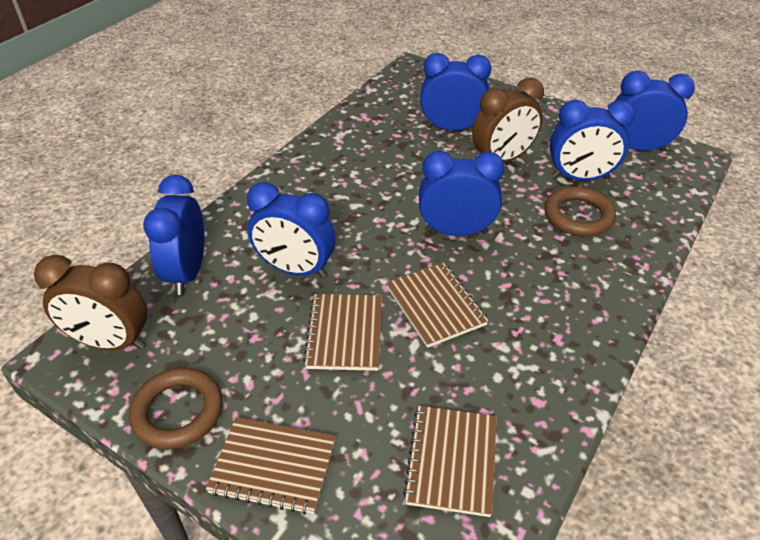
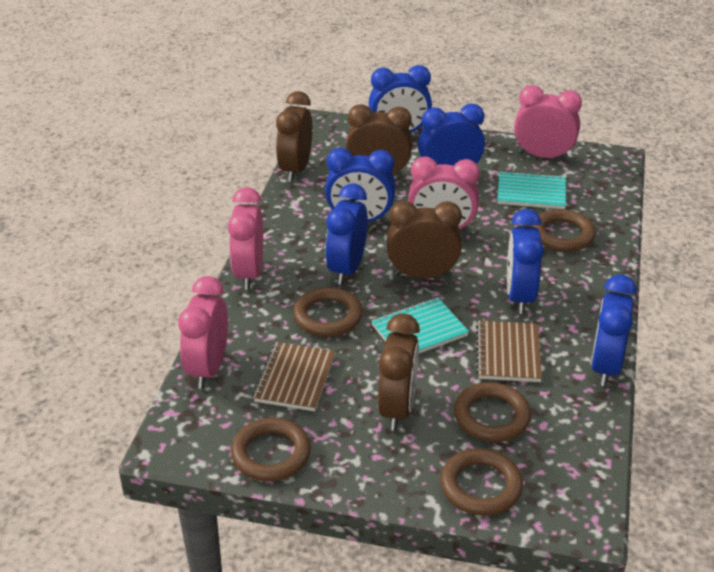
brown clock: 2 -> 4
brown notebook: 4 -> 2
brown ring: 2 -> 5
pink clock: 0 -> 4
turquoise notebook: 0 -> 2

